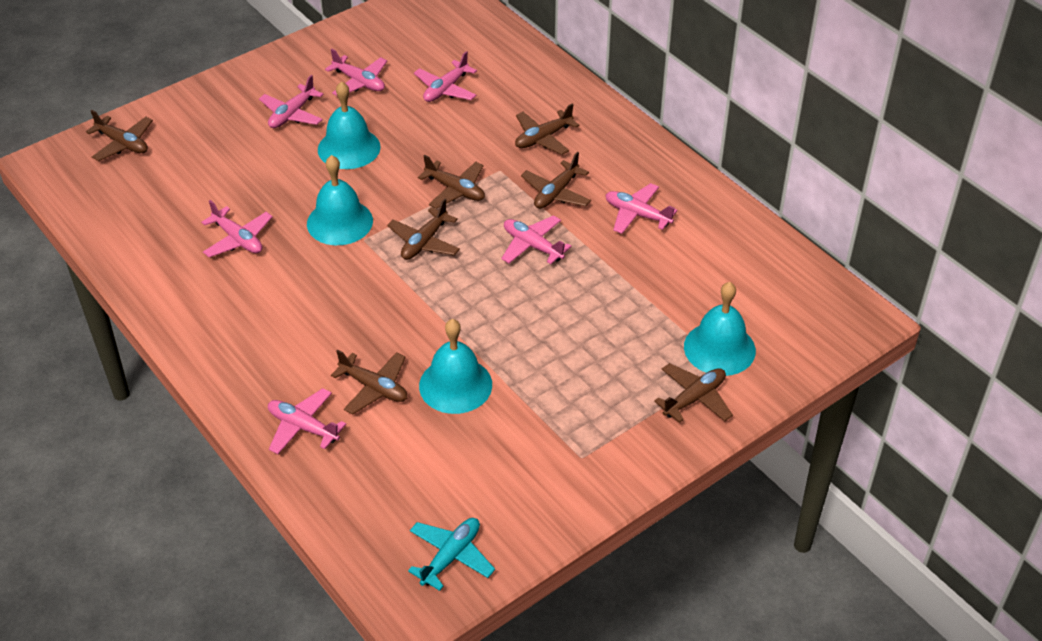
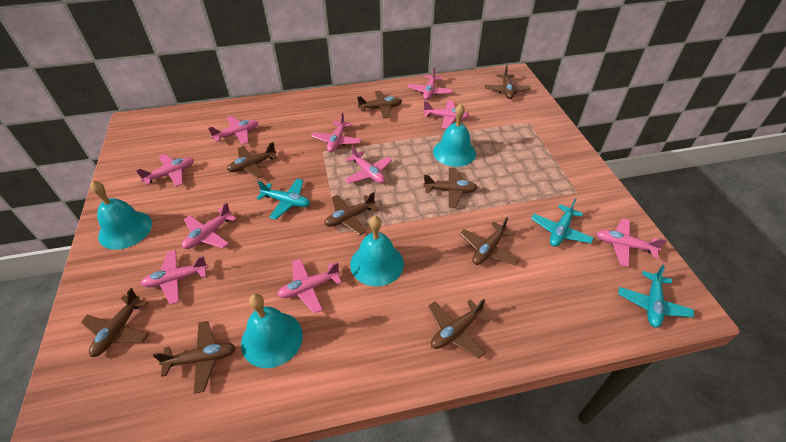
brown plane: 7 -> 9
pink plane: 7 -> 10
turquoise plane: 1 -> 3

